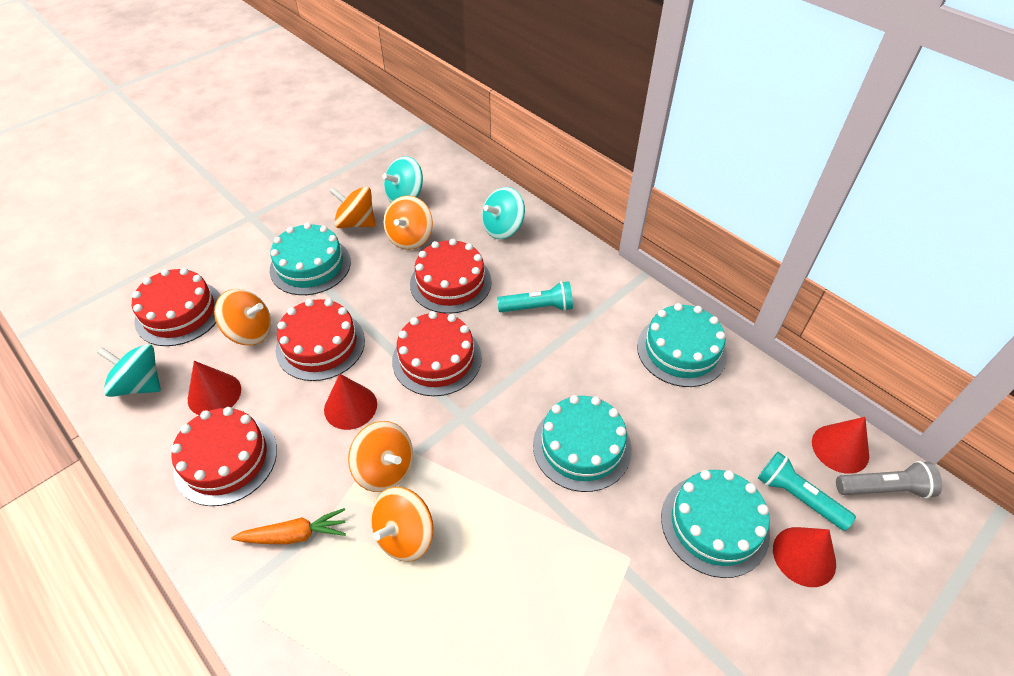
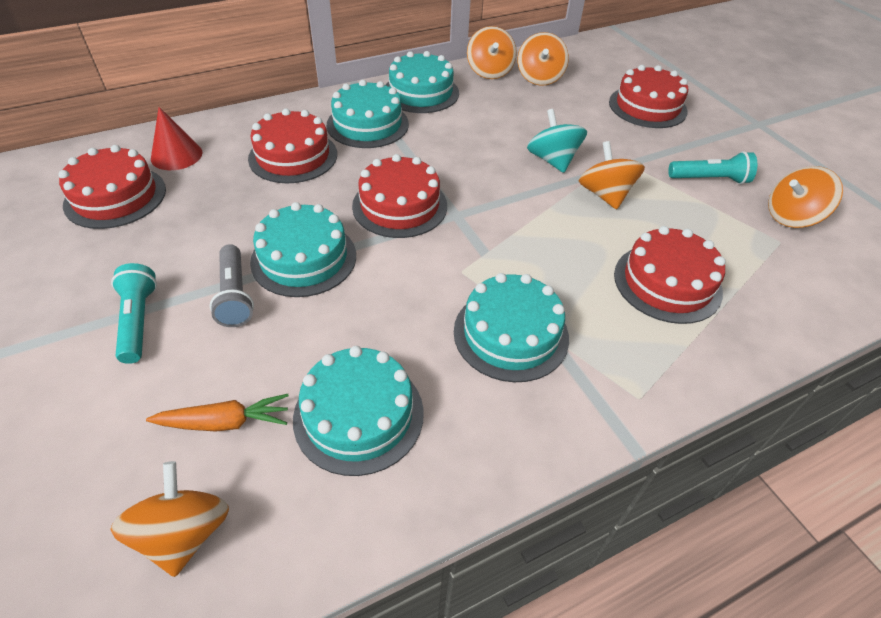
red cone: 4 -> 1
turquoise cake: 4 -> 5
turquoise spinning top: 3 -> 1

